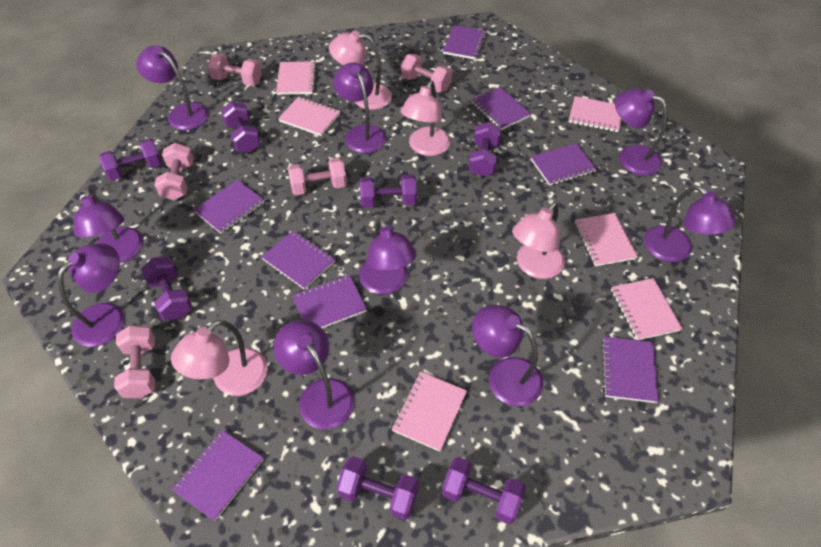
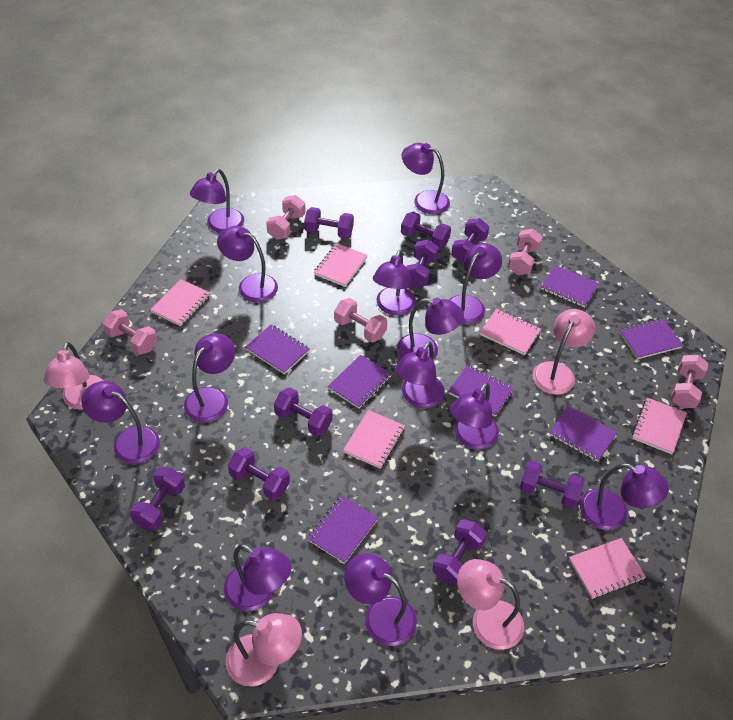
purple dumbbell: 7 -> 9
purple lamp: 9 -> 13
purple notebook: 8 -> 7

